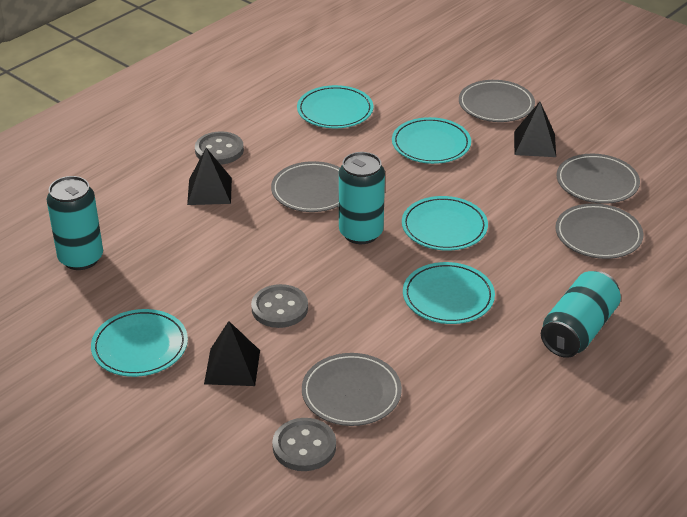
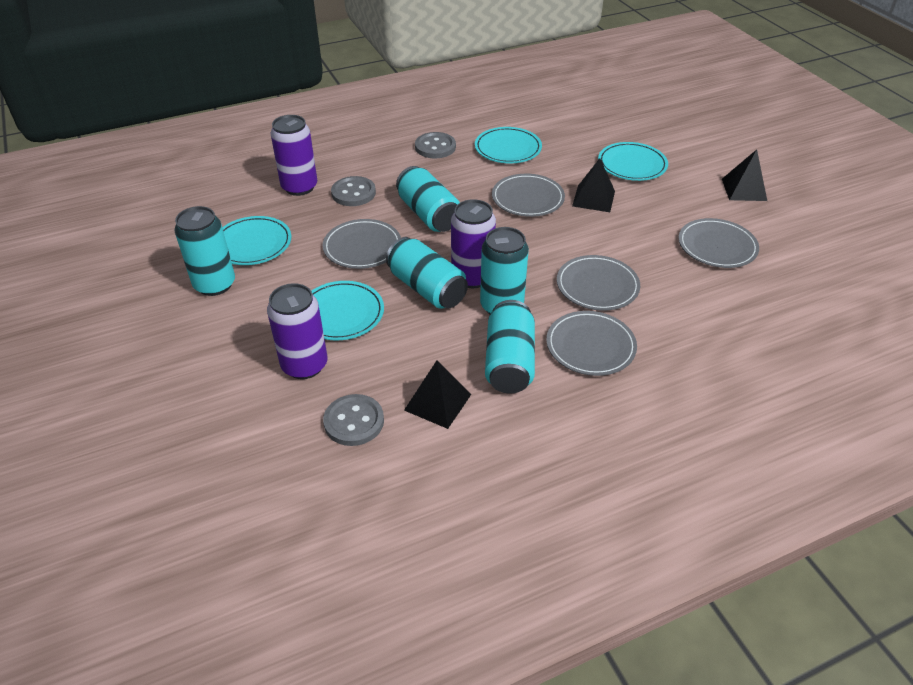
purple can: 0 -> 3
turquoise can: 3 -> 5
turquoise plate: 5 -> 4

